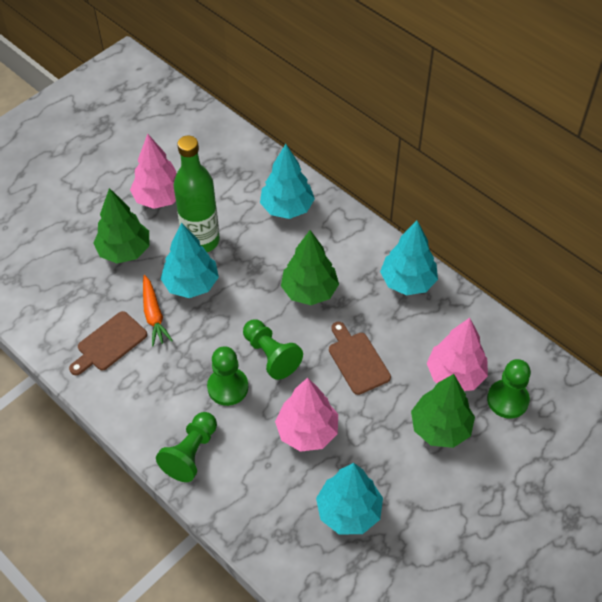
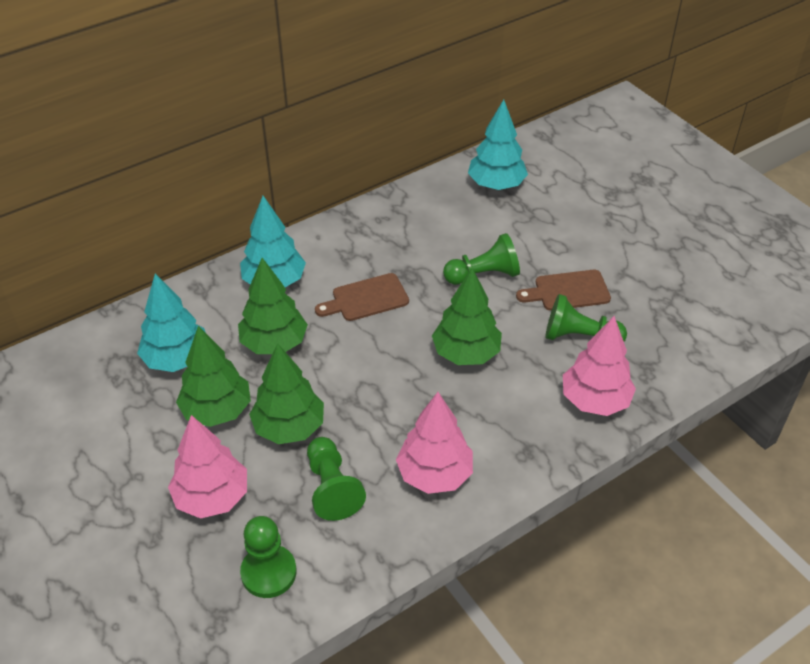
green bottle: 1 -> 0
green tree: 3 -> 4
orange carrot: 1 -> 0
turquoise tree: 4 -> 3

